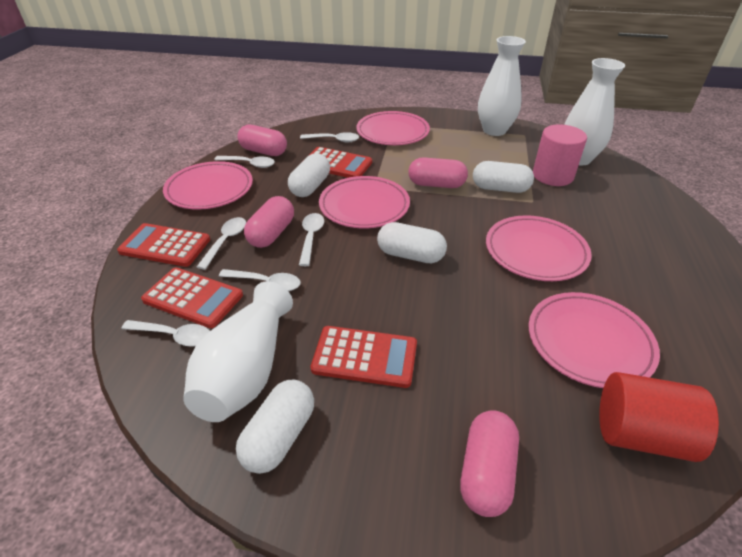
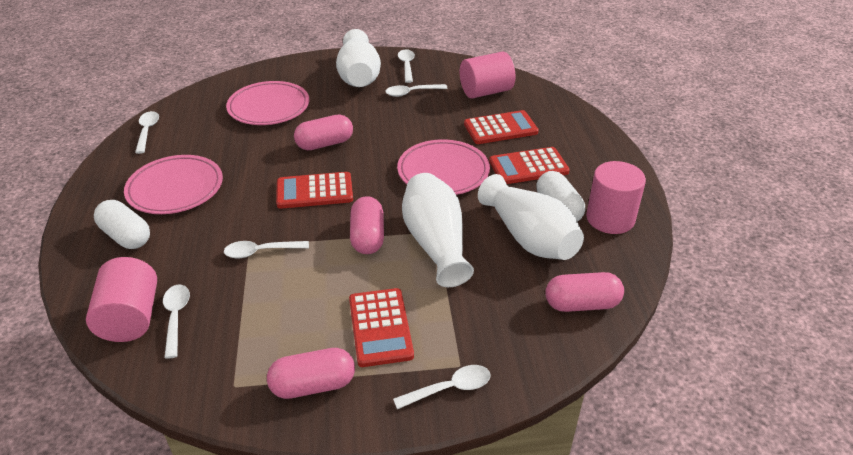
pink cylinder: 1 -> 3
pink plate: 5 -> 3
red cylinder: 1 -> 0
white capsule: 4 -> 2

